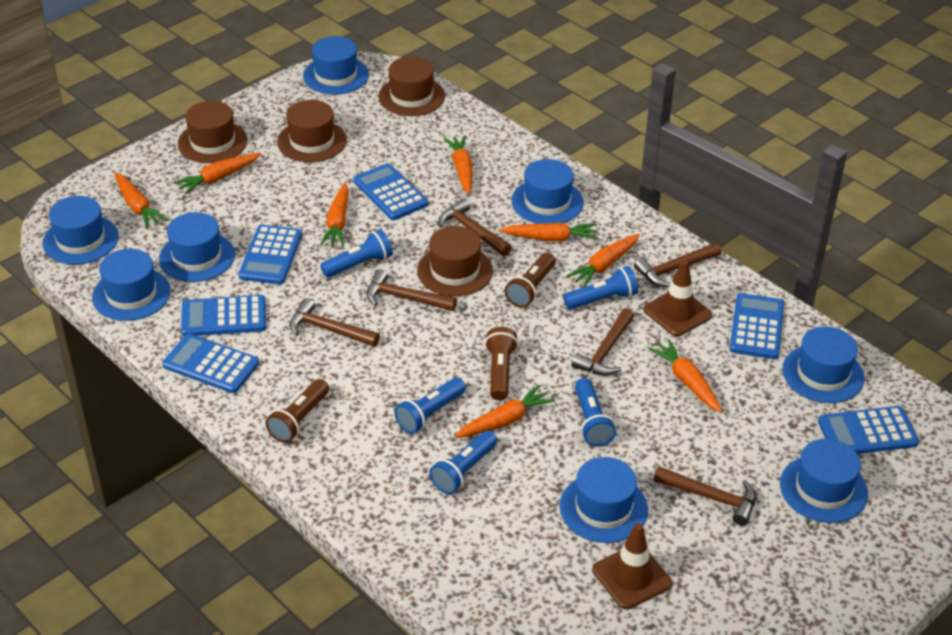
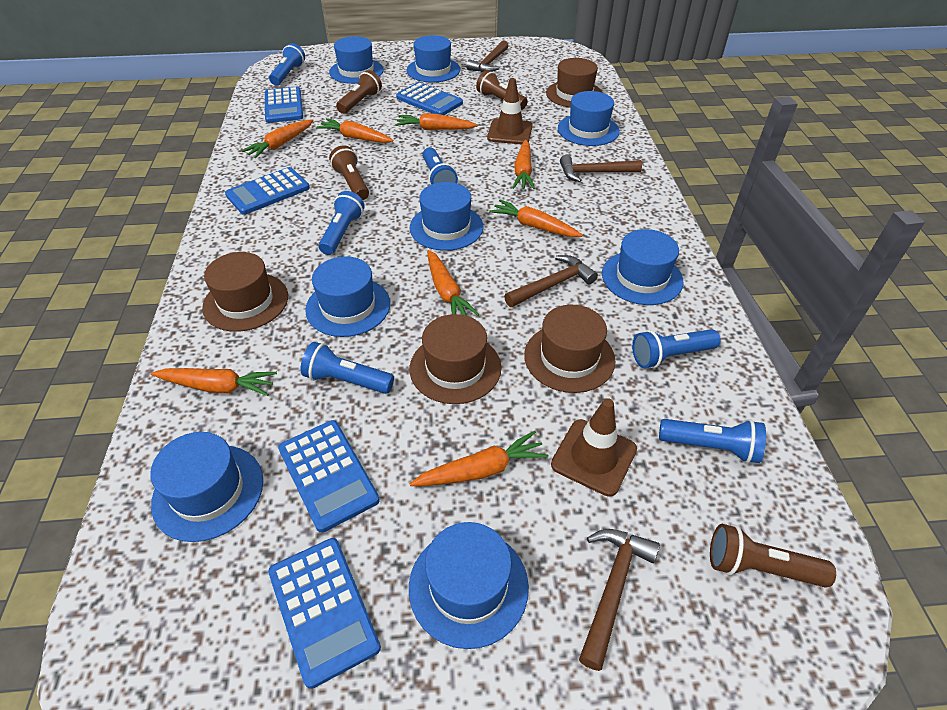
blue calculator: 6 -> 5
blue flashlight: 5 -> 6
brown flashlight: 3 -> 4
brown hammer: 6 -> 4

